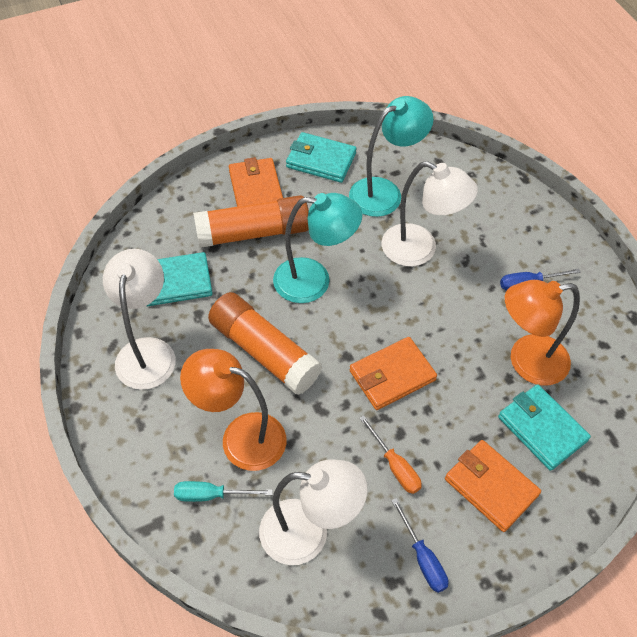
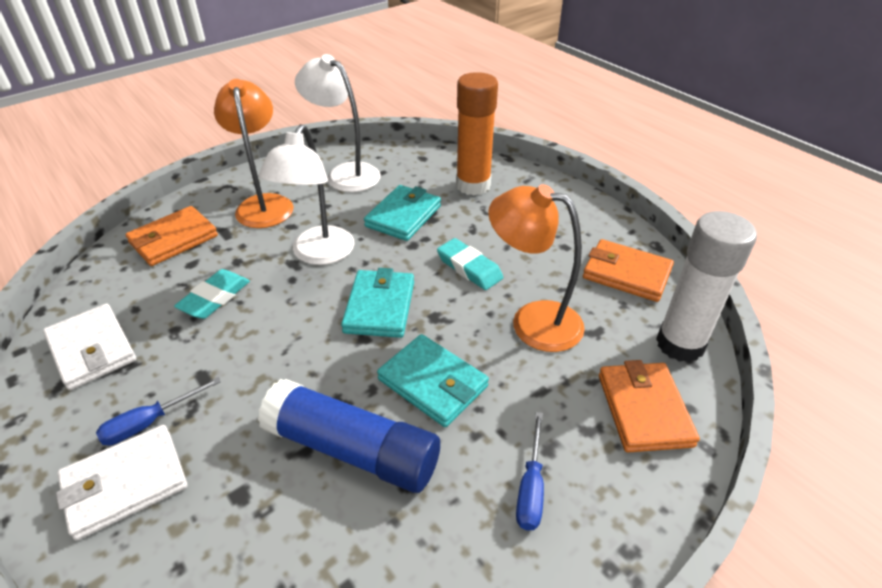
blue glue stick: 0 -> 1
orange glue stick: 2 -> 1
orange screwdriver: 1 -> 0
turquoise eraser: 0 -> 2
turquoise lamp: 2 -> 0
turquoise screwdriver: 1 -> 0
white glue stick: 0 -> 1
white lamp: 3 -> 2
white wallet: 0 -> 2

